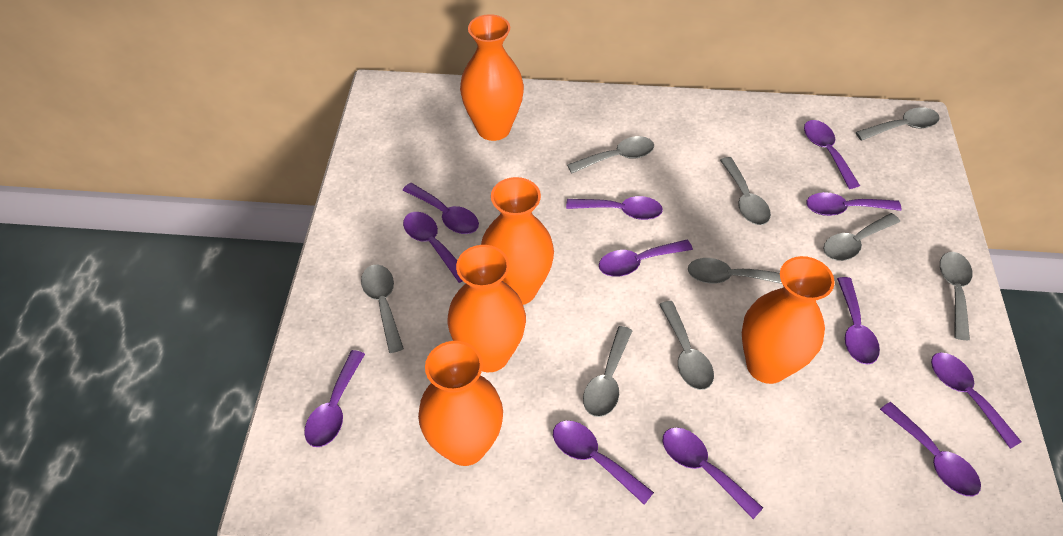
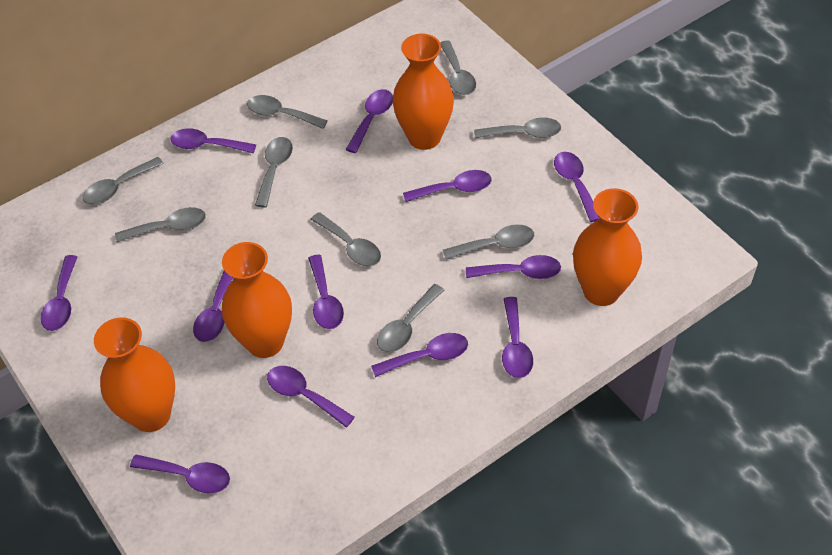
orange vase: 5 -> 4

